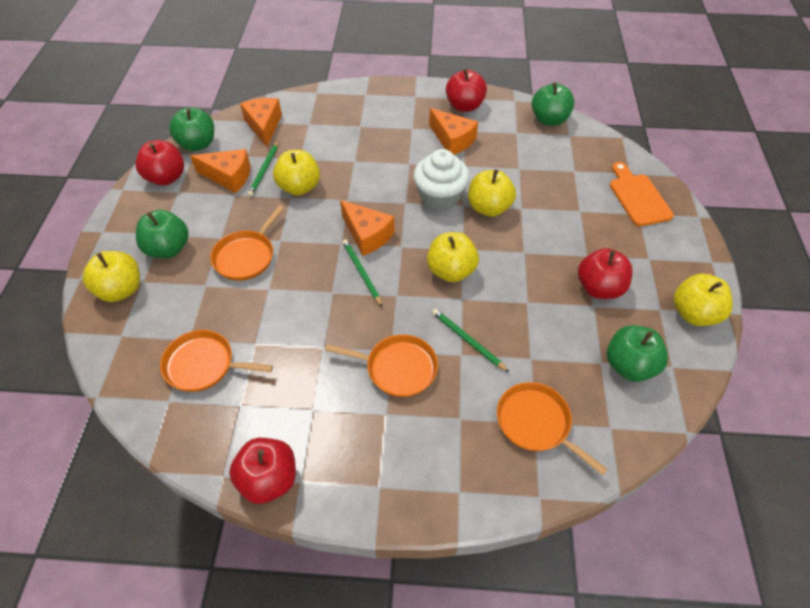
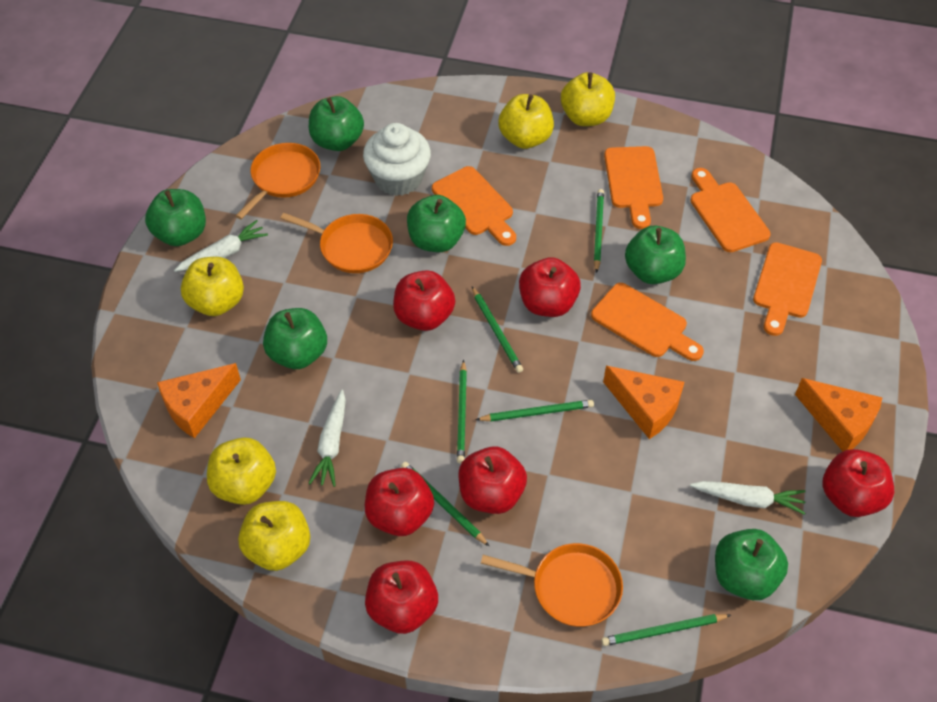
green apple: 4 -> 6
green pencil: 3 -> 6
orange cheese: 4 -> 3
orange cutting board: 1 -> 5
orange pan: 4 -> 3
red apple: 4 -> 6
white carrot: 0 -> 3

